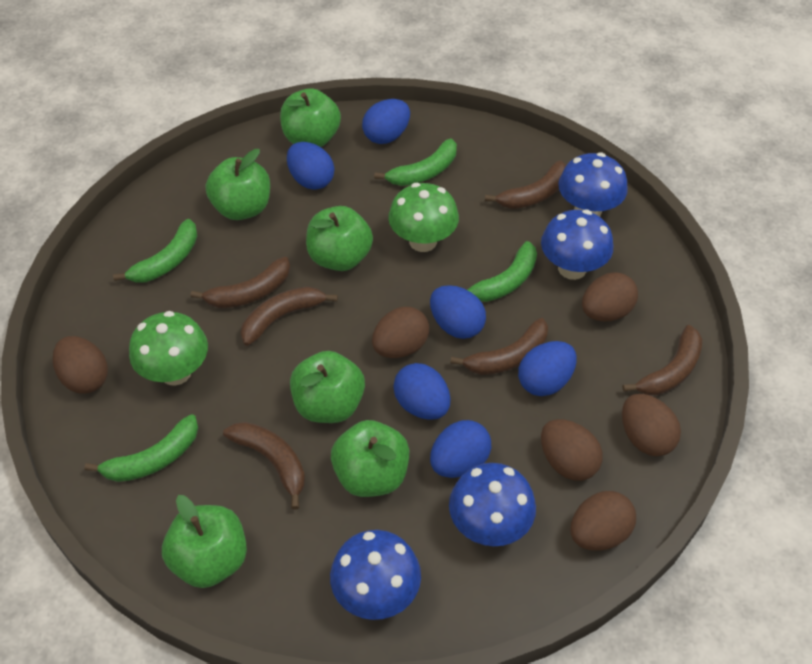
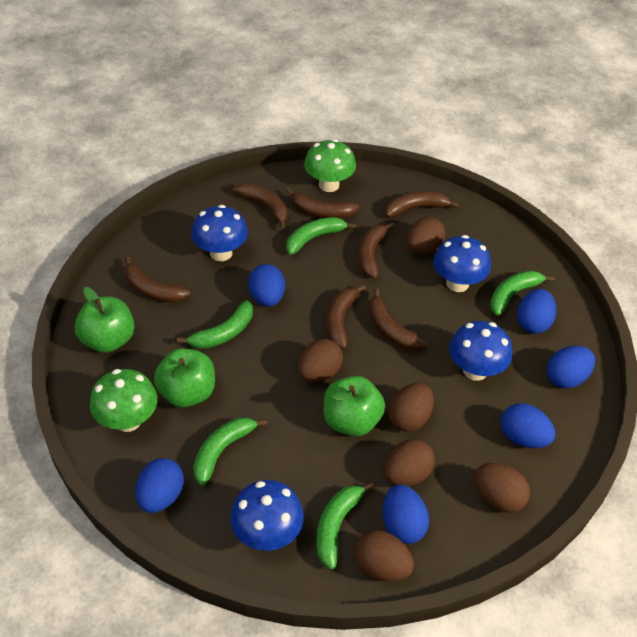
brown banana: 6 -> 7
green apple: 6 -> 3
green banana: 4 -> 5

